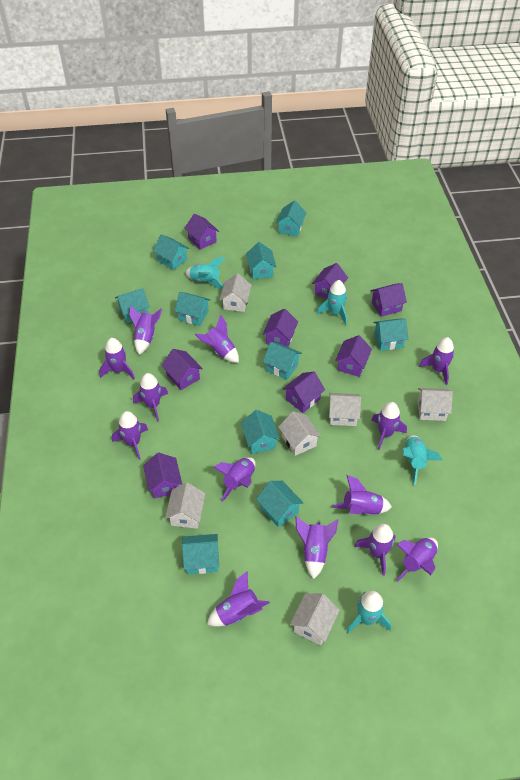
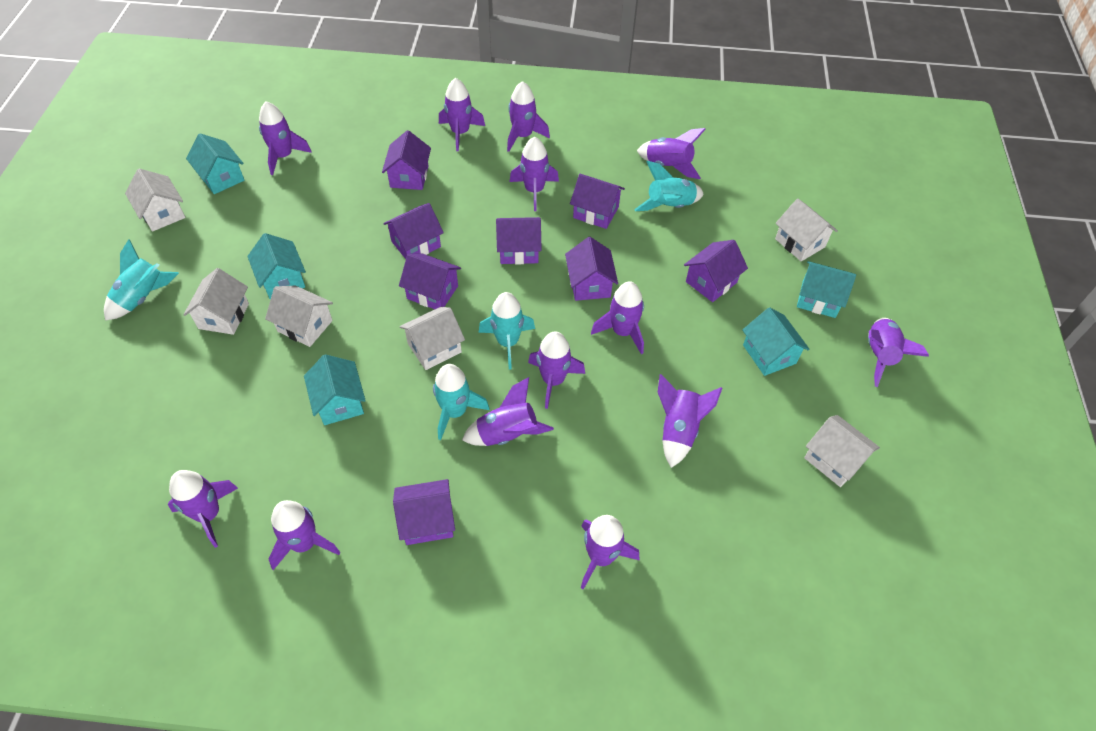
turquoise house: 10 -> 5

